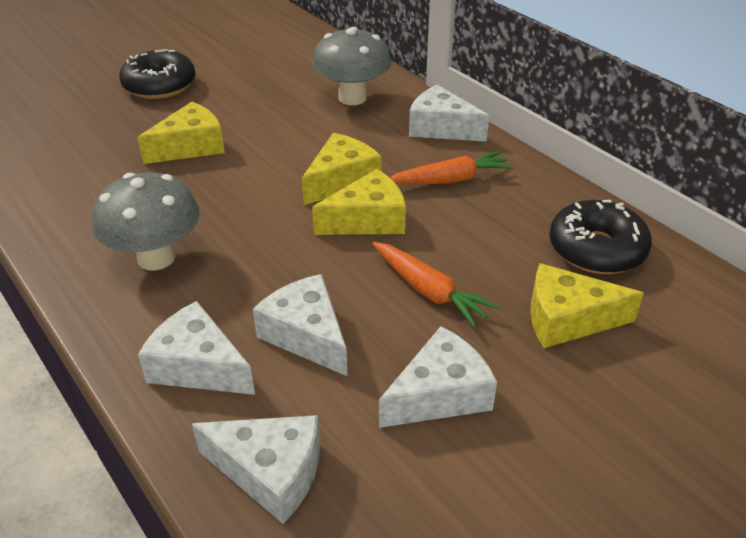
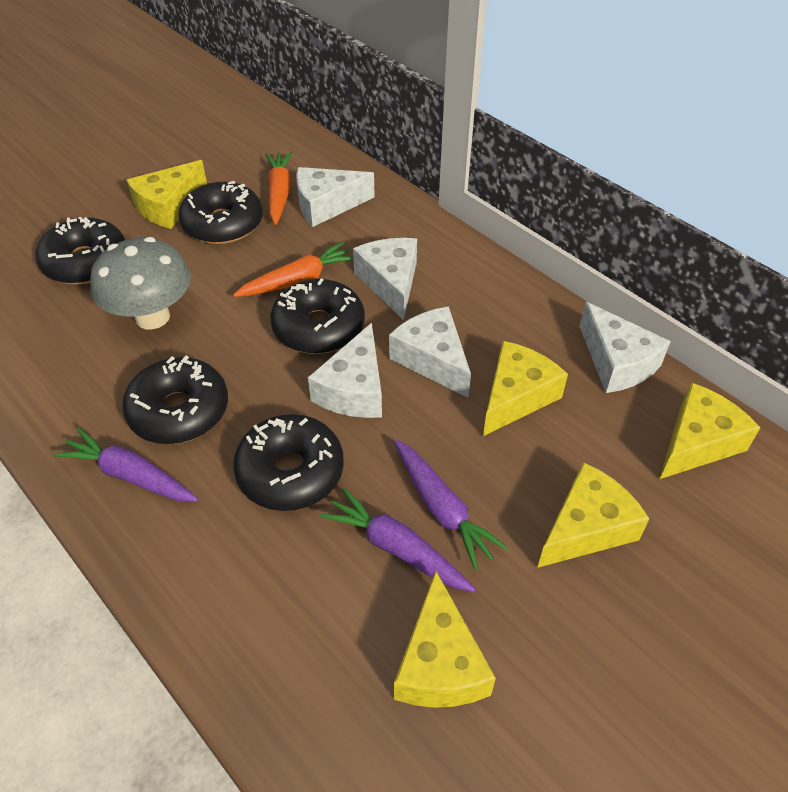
black donut: 2 -> 5
grey mushroom: 2 -> 1
purple carrot: 0 -> 3
yellow cheese: 4 -> 5

